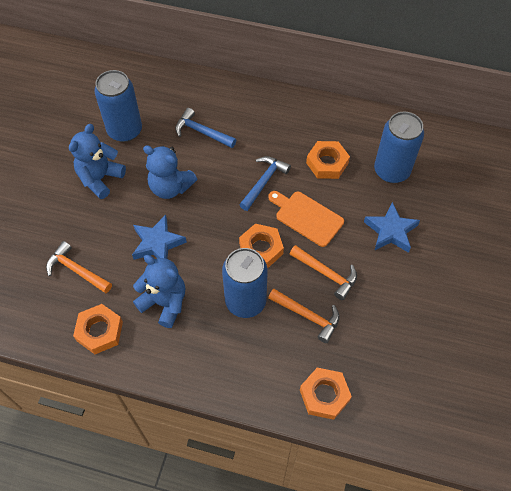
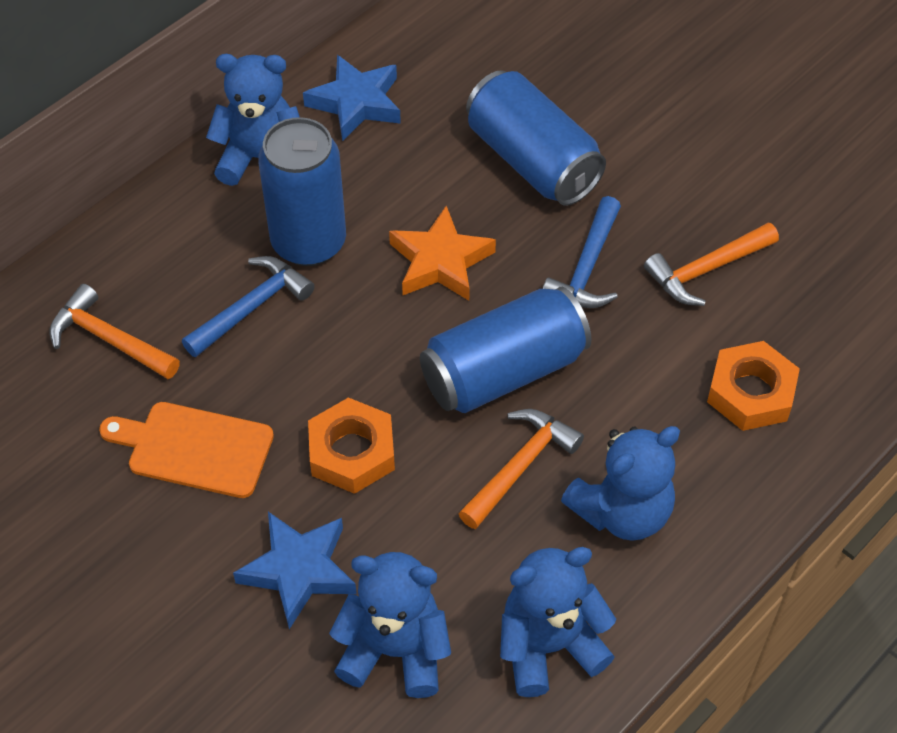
blue teddy bear: 3 -> 4
orange nut: 4 -> 2
orange star: 0 -> 1

